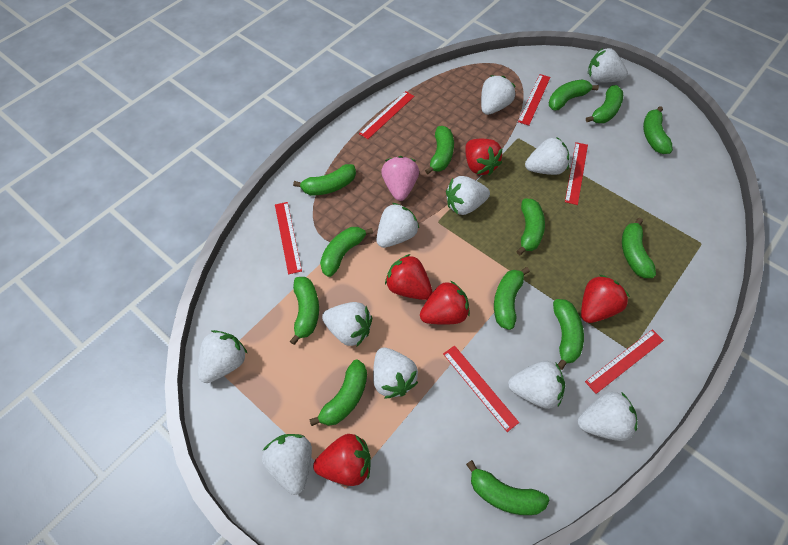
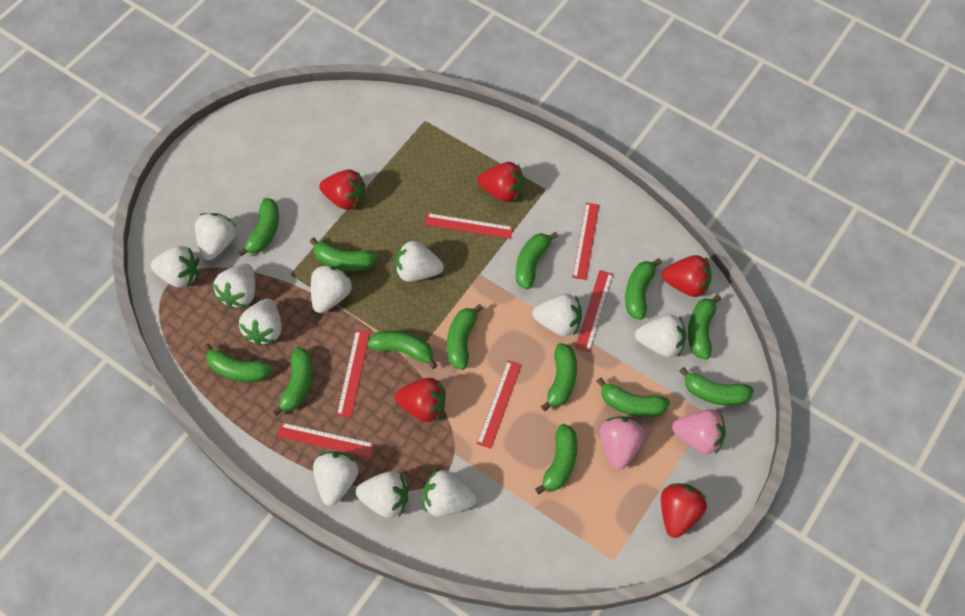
pink strawberry: 1 -> 2

